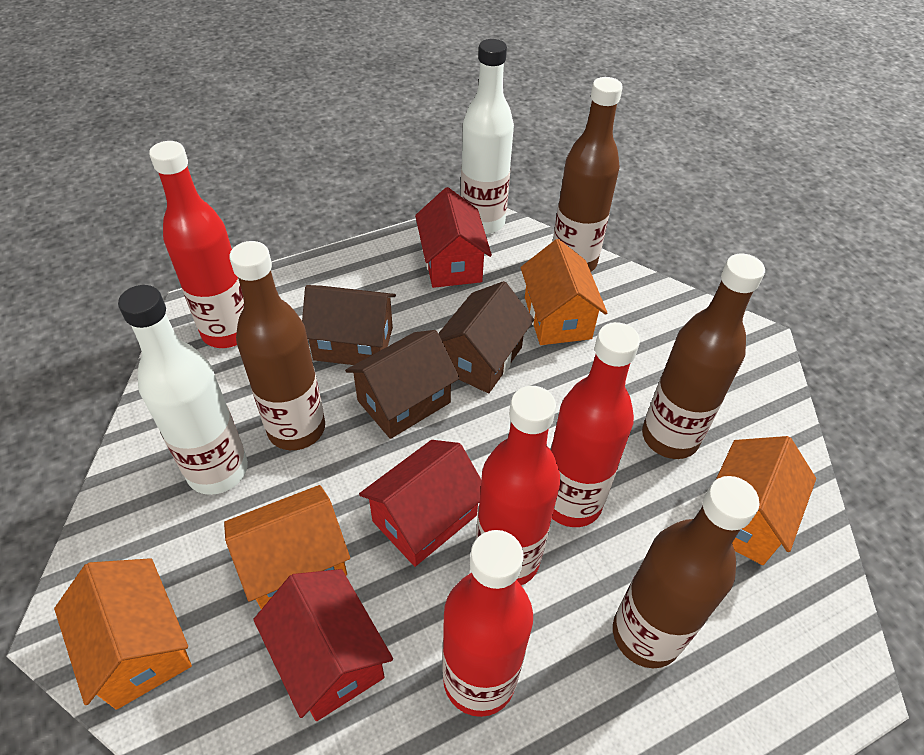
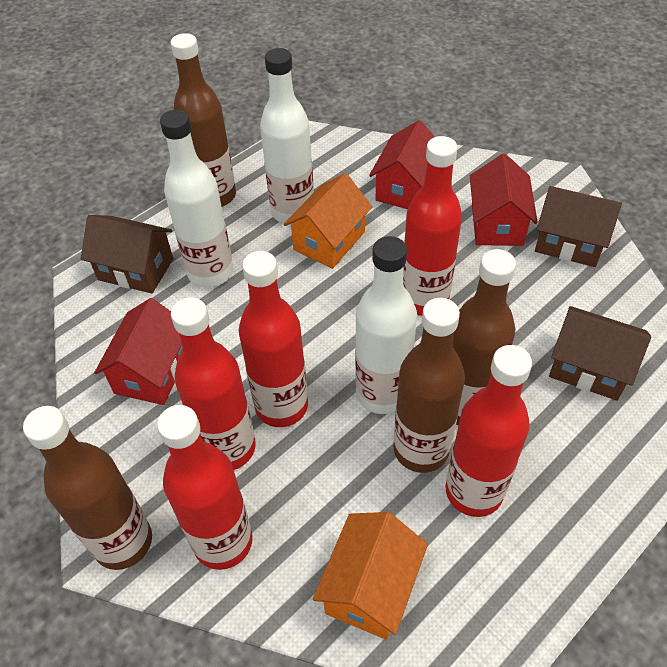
orange house: 4 -> 2
red bottle: 4 -> 5
white bottle: 2 -> 3

